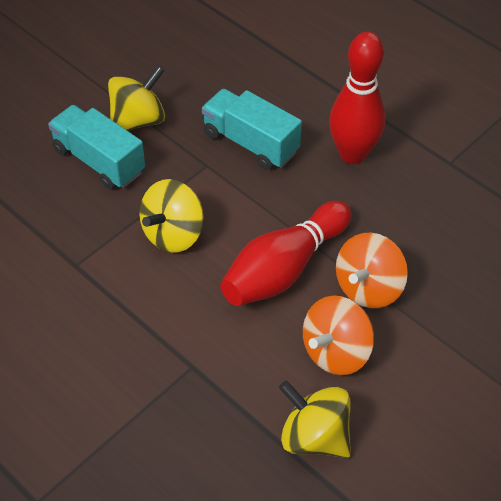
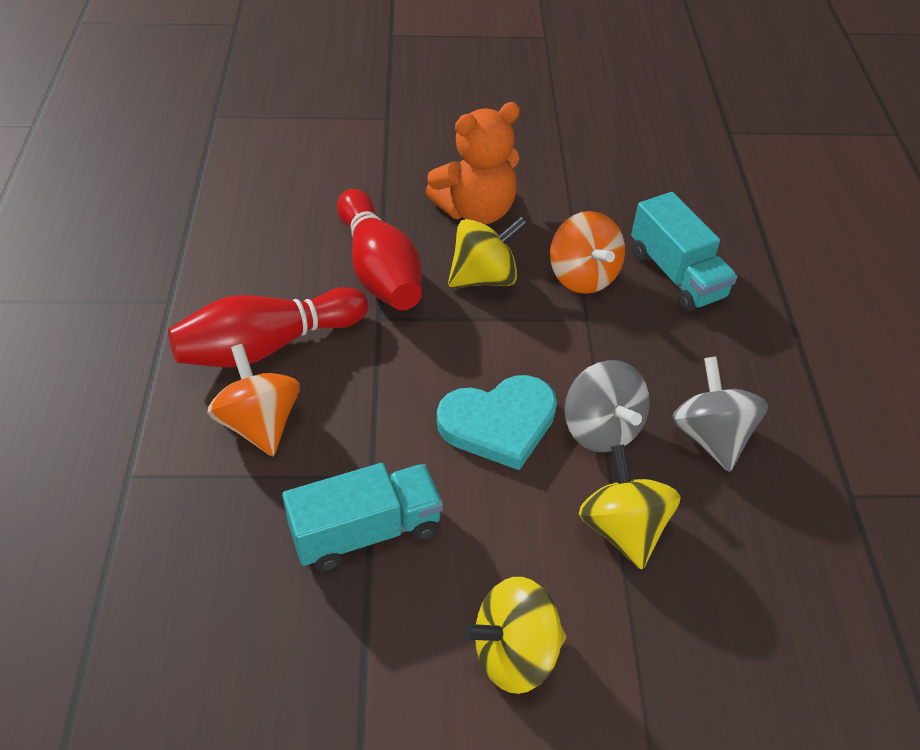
grey spinning top: 0 -> 2
orange teddy bear: 0 -> 1
turquoise heart: 0 -> 1

